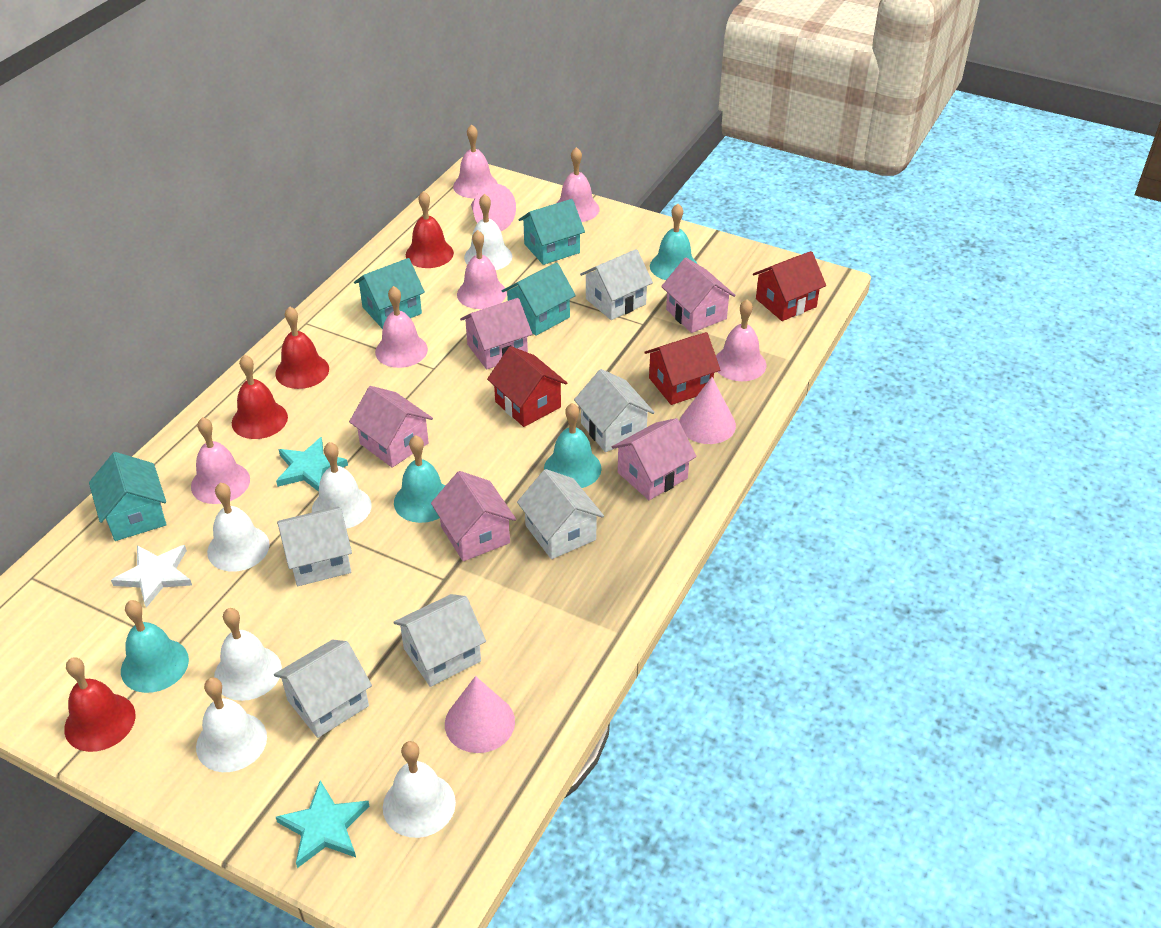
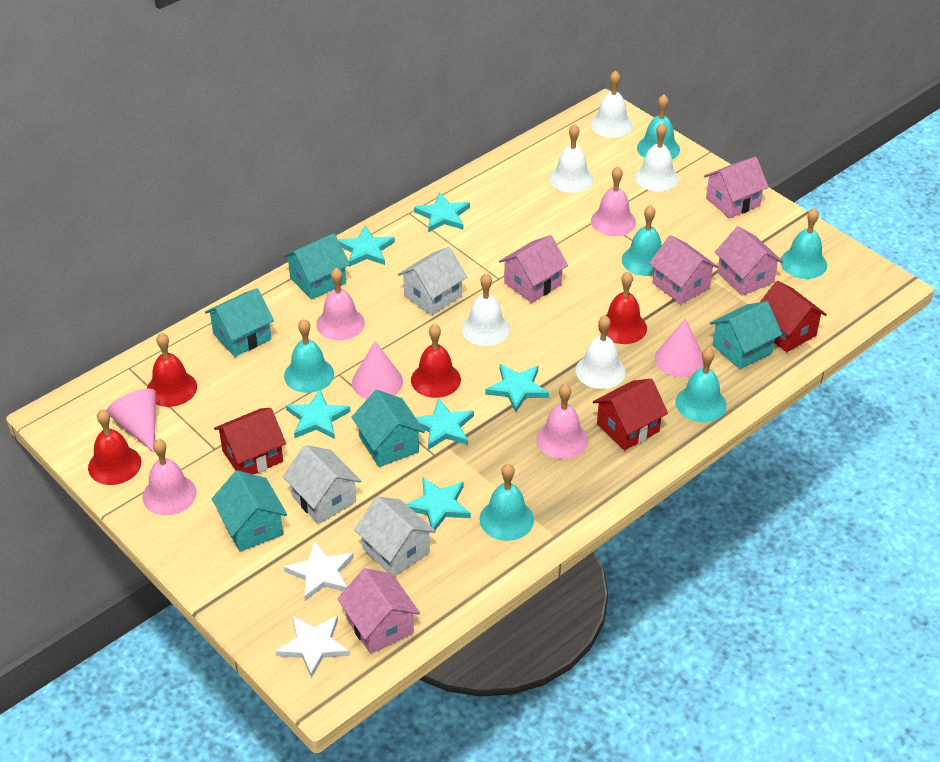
pink bell: 6 -> 4
turquoise bell: 4 -> 6
turquoise house: 4 -> 5
turquoise star: 2 -> 6
white bell: 6 -> 5
white house: 6 -> 3
white star: 1 -> 2

